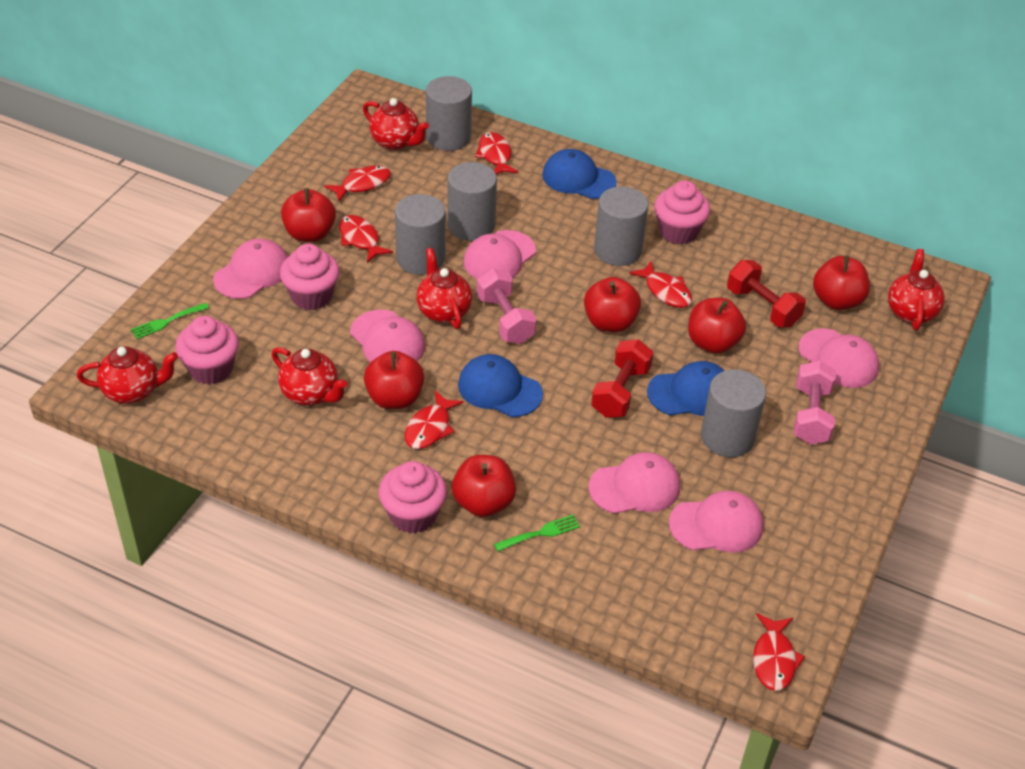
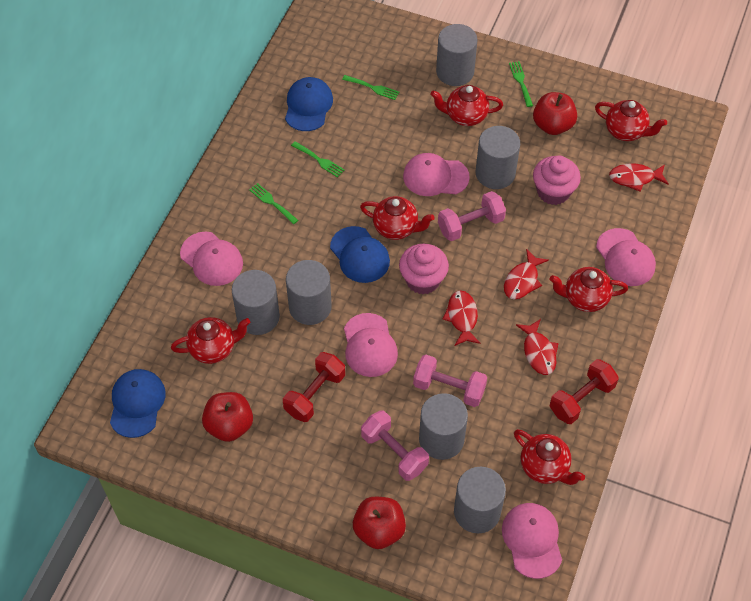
green fork: 2 -> 4
grey cylinder: 5 -> 6
pink cap: 6 -> 5
pink cupcake: 4 -> 2
pink dumbbell: 2 -> 3
red apple: 6 -> 3
red fish: 6 -> 4
red teapot: 5 -> 6

